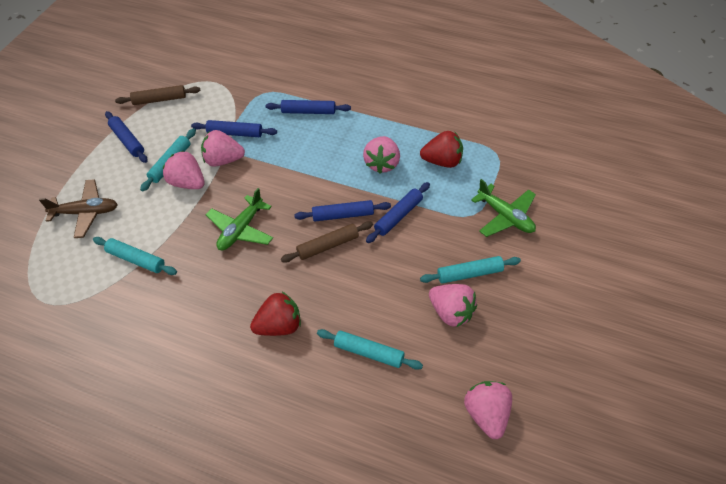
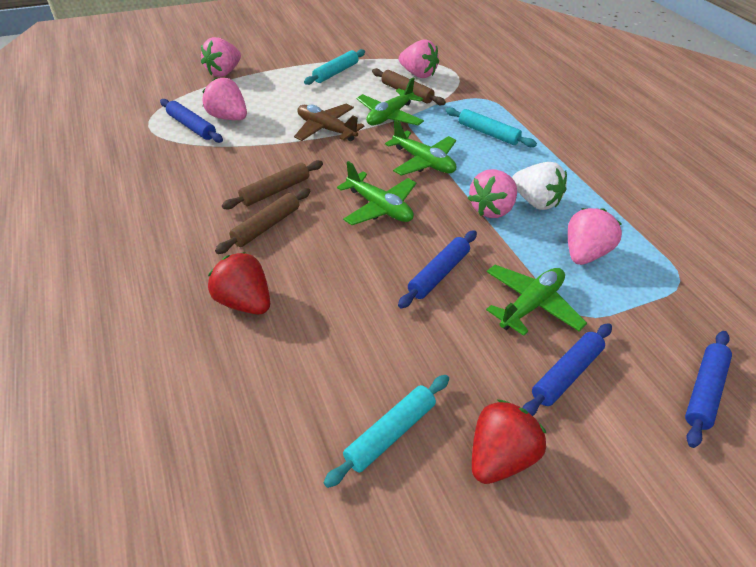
blue rolling pin: 5 -> 4
brown rolling pin: 2 -> 3
green plane: 2 -> 4
turquoise rolling pin: 4 -> 3
white strawberry: 0 -> 1

